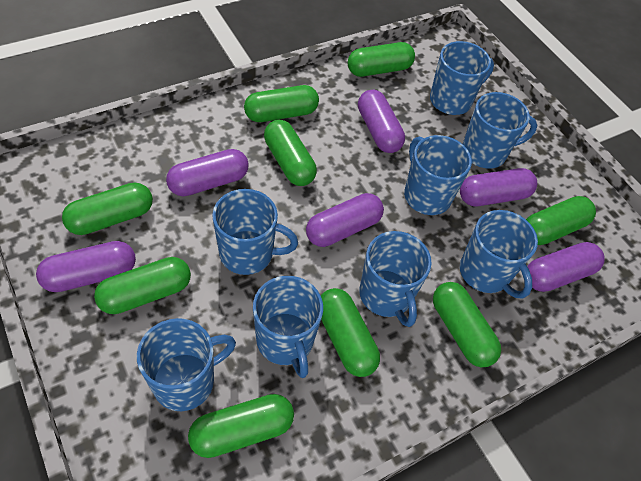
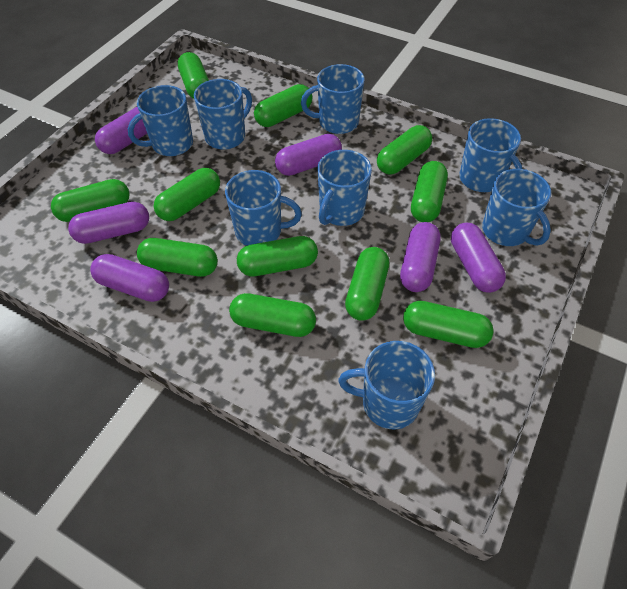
green capsule: 9 -> 11

